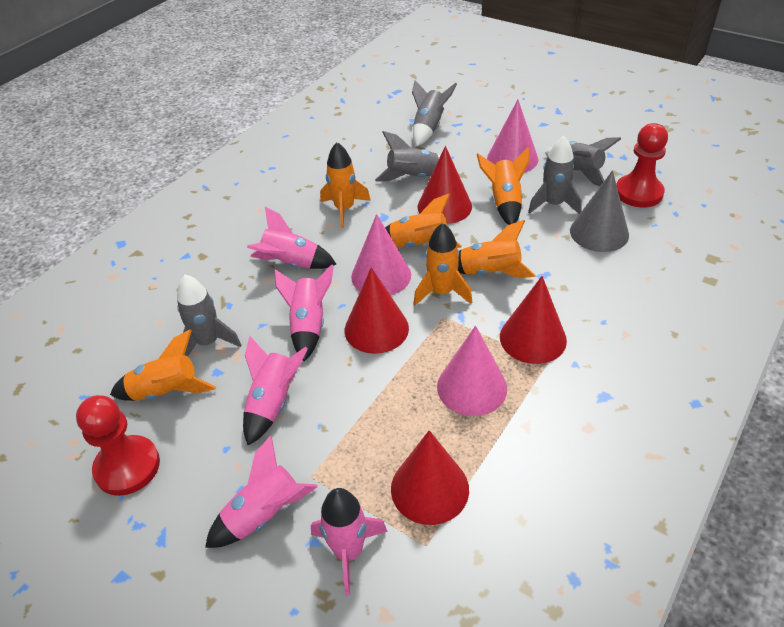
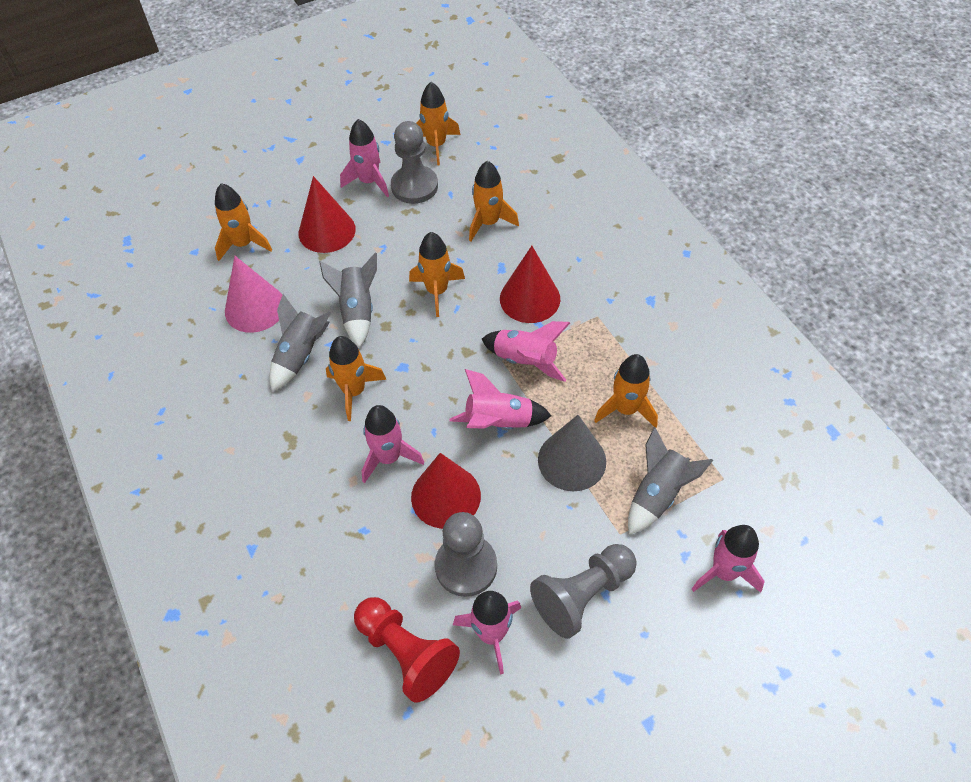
grey pawn: 0 -> 3
grey rocket: 5 -> 3
pink cone: 3 -> 1
pink rocket: 5 -> 6
red cone: 4 -> 3
red pawn: 2 -> 1

